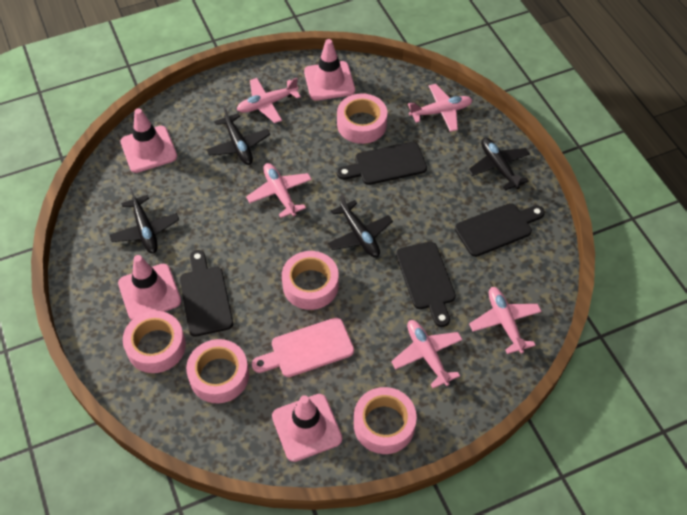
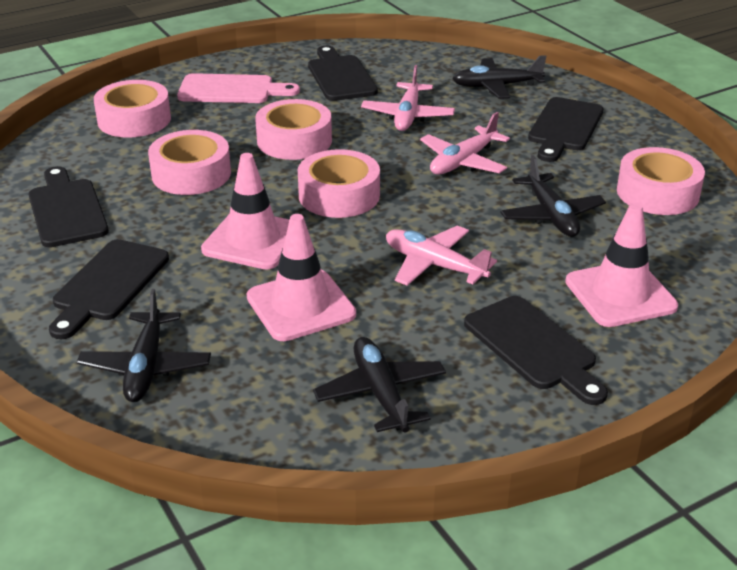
black cutting board: 4 -> 5
pink plane: 5 -> 3
pink traffic cone: 4 -> 3

